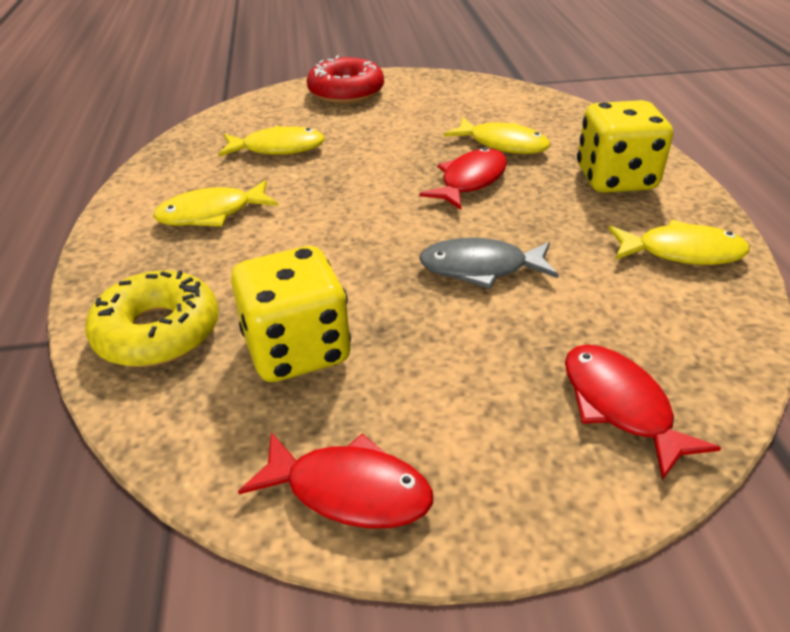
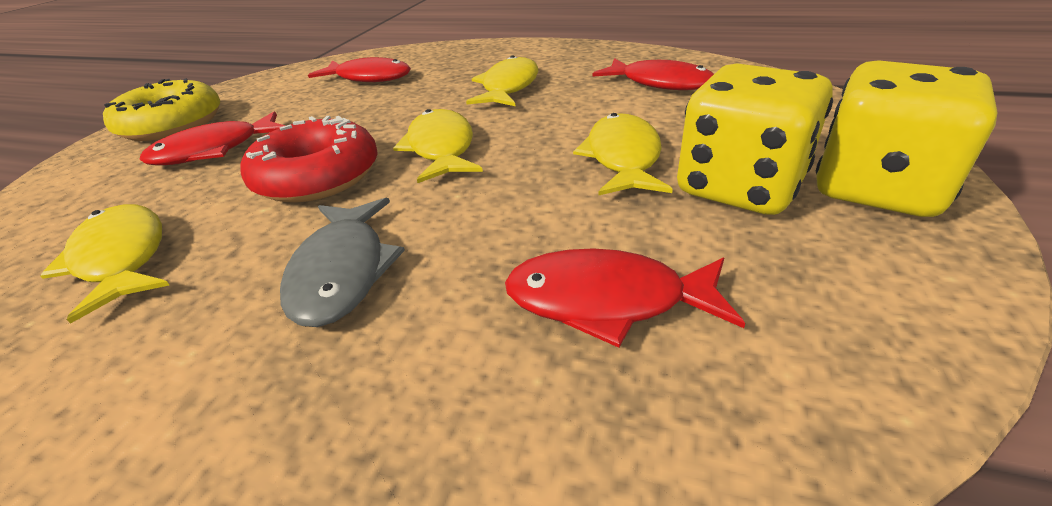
red fish: 3 -> 4

